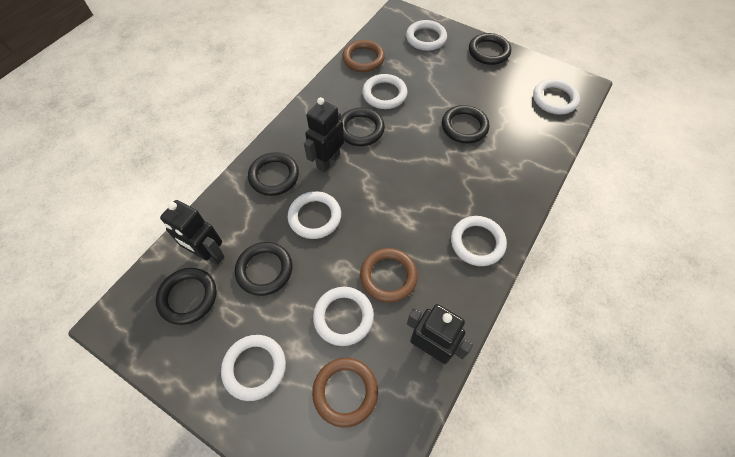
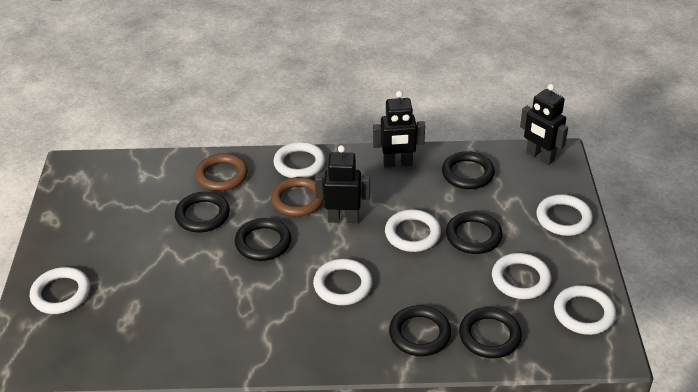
brown ring: 3 -> 2

